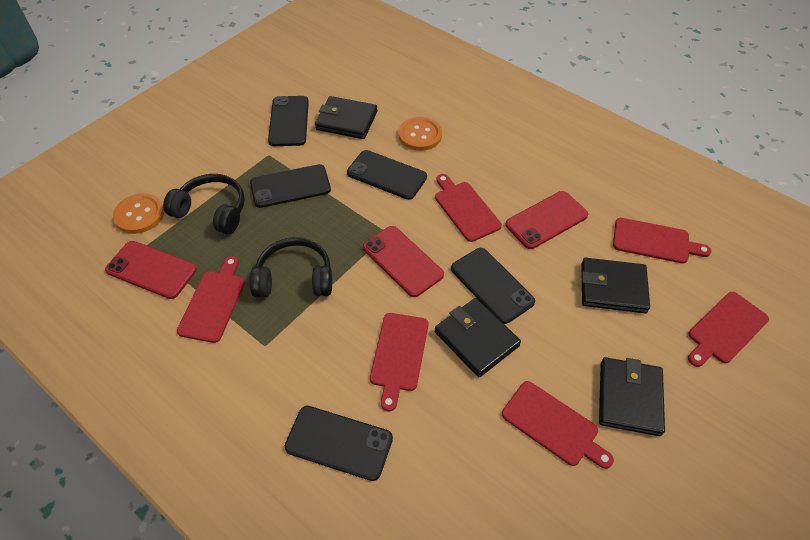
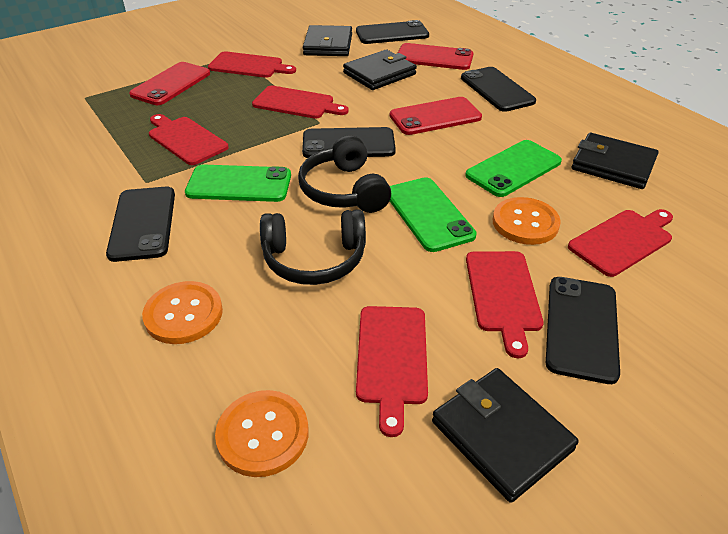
green phone: 0 -> 3
orange button: 2 -> 3

